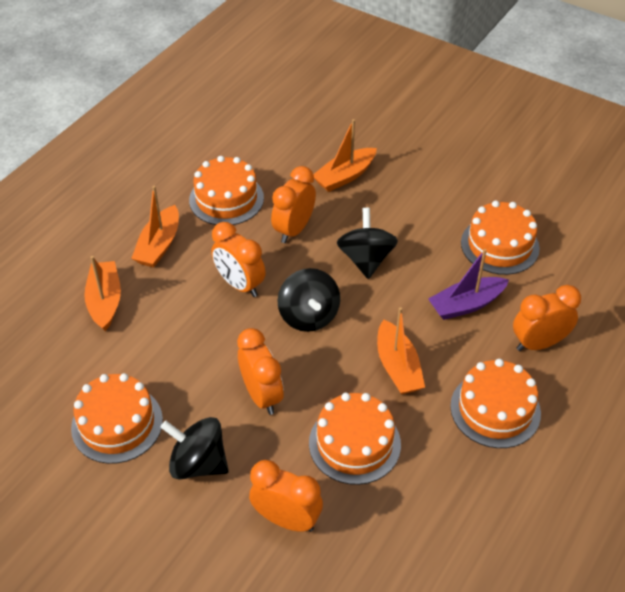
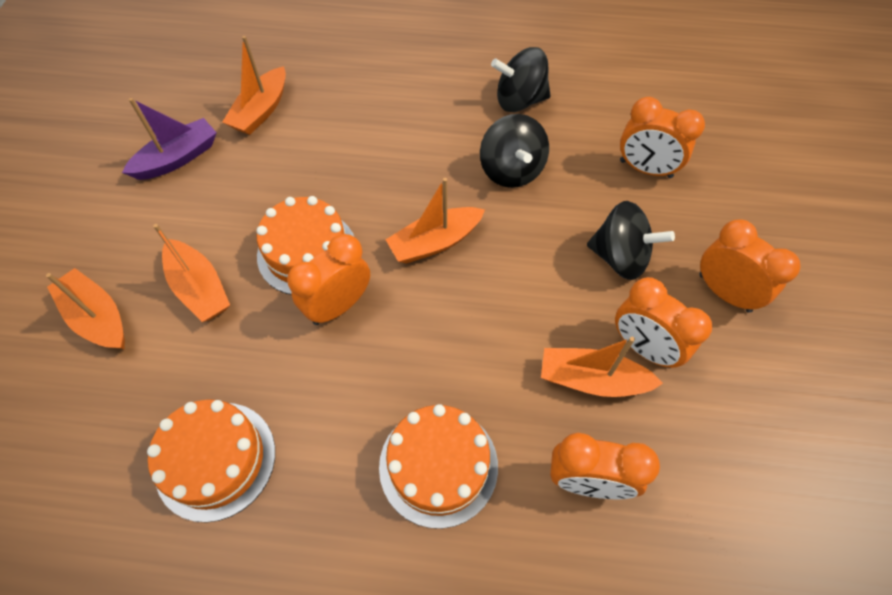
orange boat: 4 -> 5
orange cake: 5 -> 3

